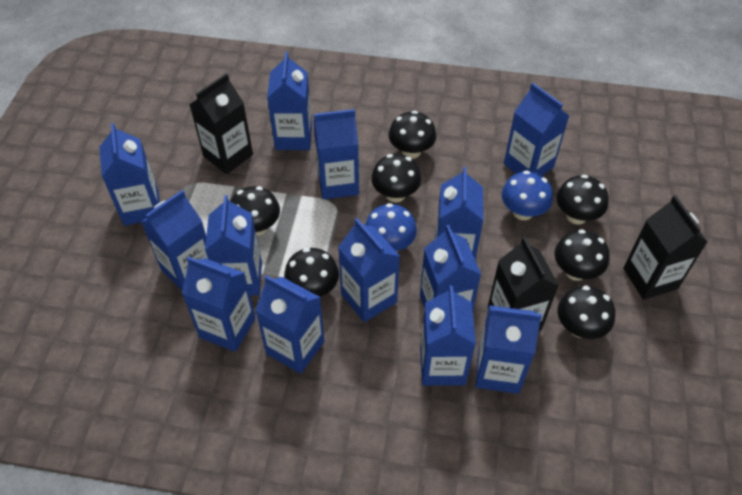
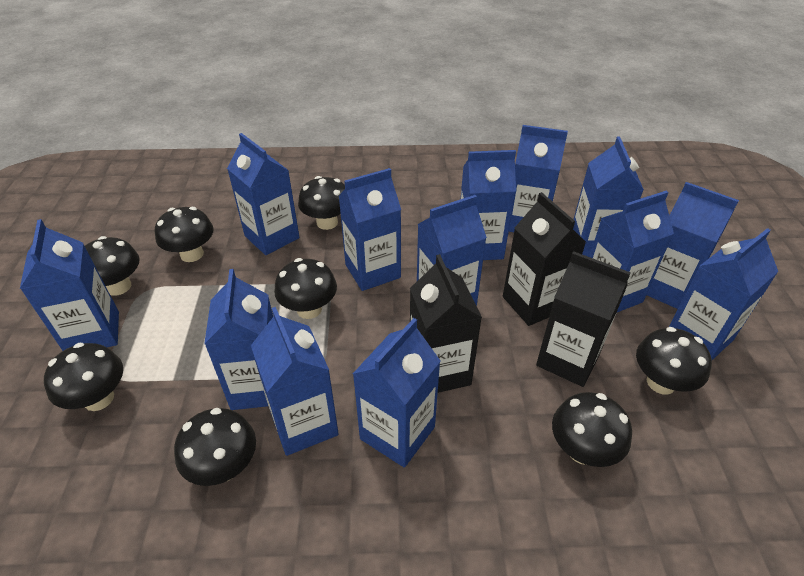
black mushroom: 7 -> 8
blue mushroom: 2 -> 0

